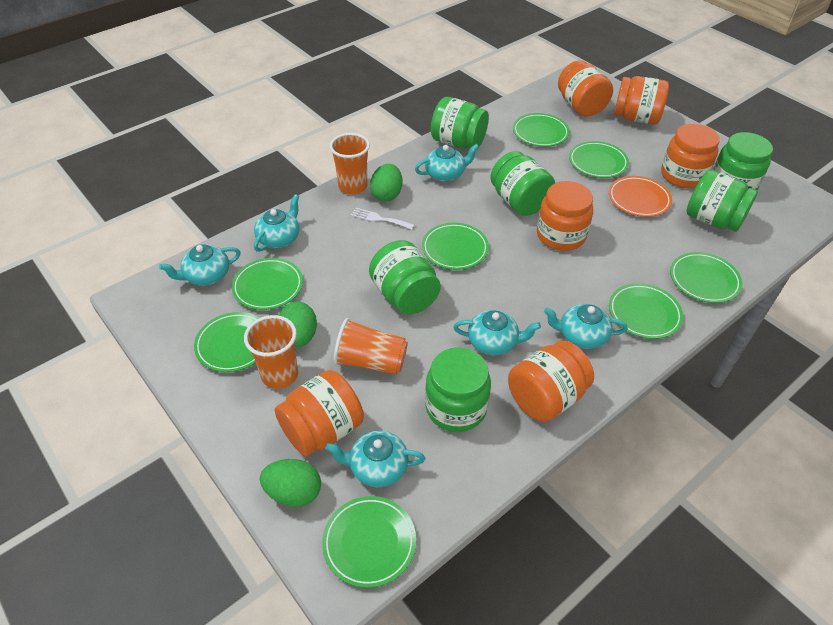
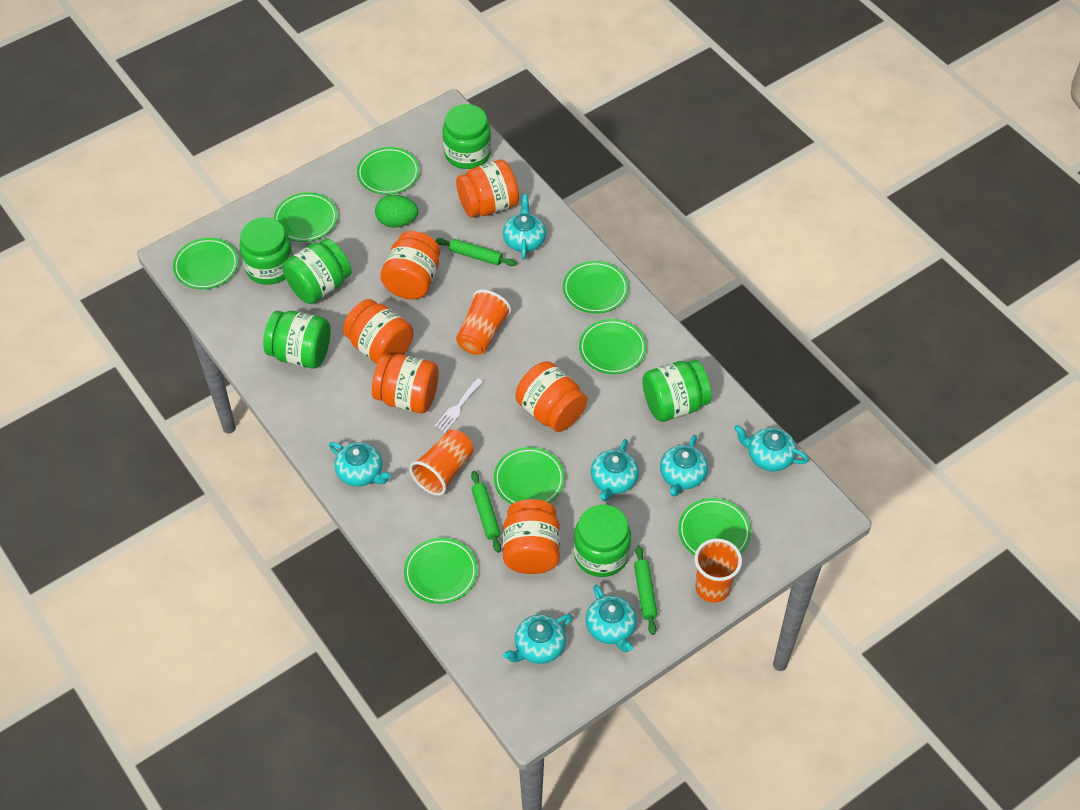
green egg: 3 -> 1
green rolling pin: 0 -> 3
orange plate: 1 -> 0
turquoise teapot: 6 -> 7

